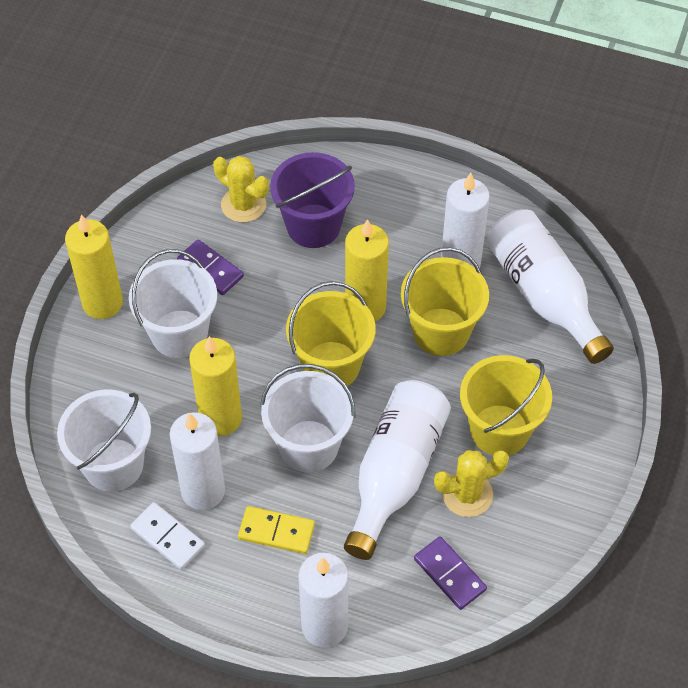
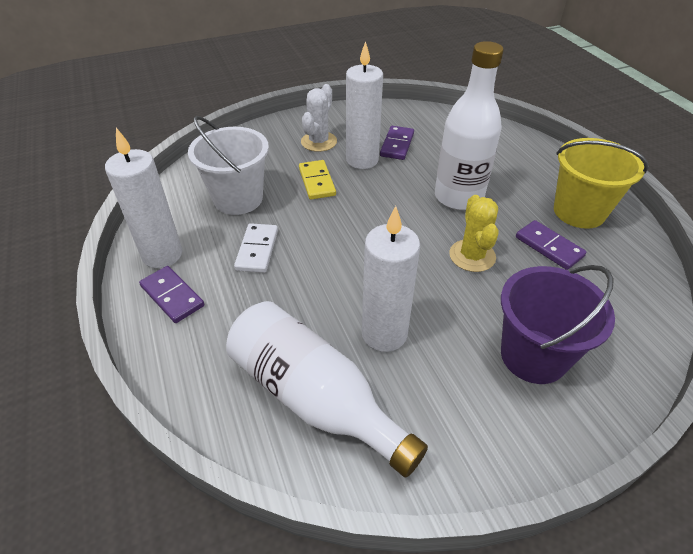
purple domino: 2 -> 3
white bucket: 3 -> 1
white cactus: 0 -> 1
yellow bucket: 3 -> 1
yellow cactus: 2 -> 1
yellow candle: 3 -> 0

